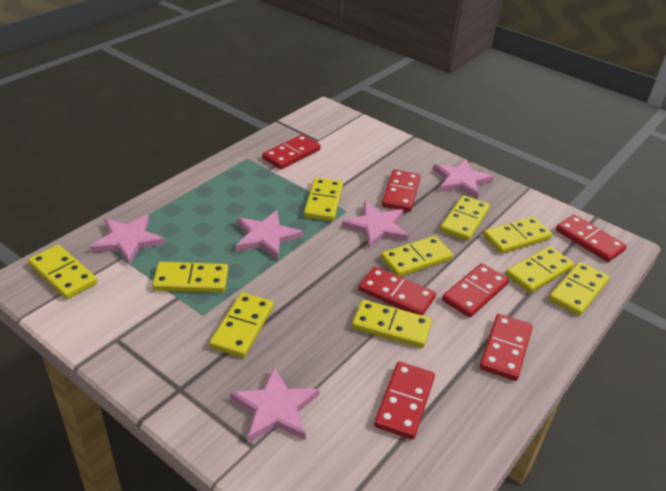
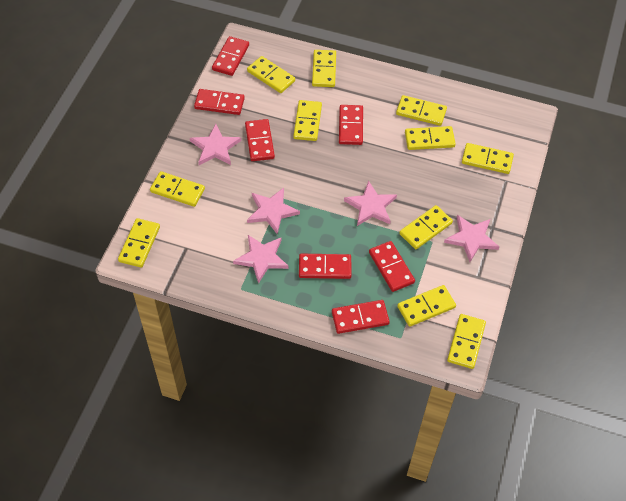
yellow domino: 10 -> 11

